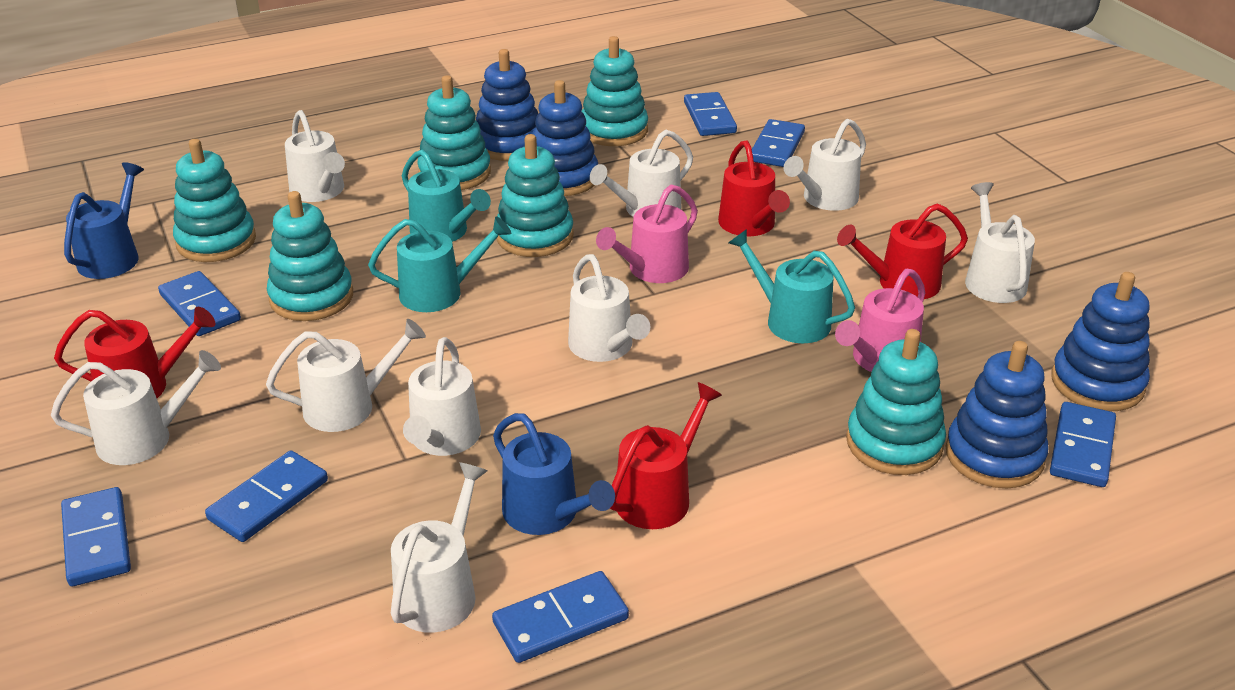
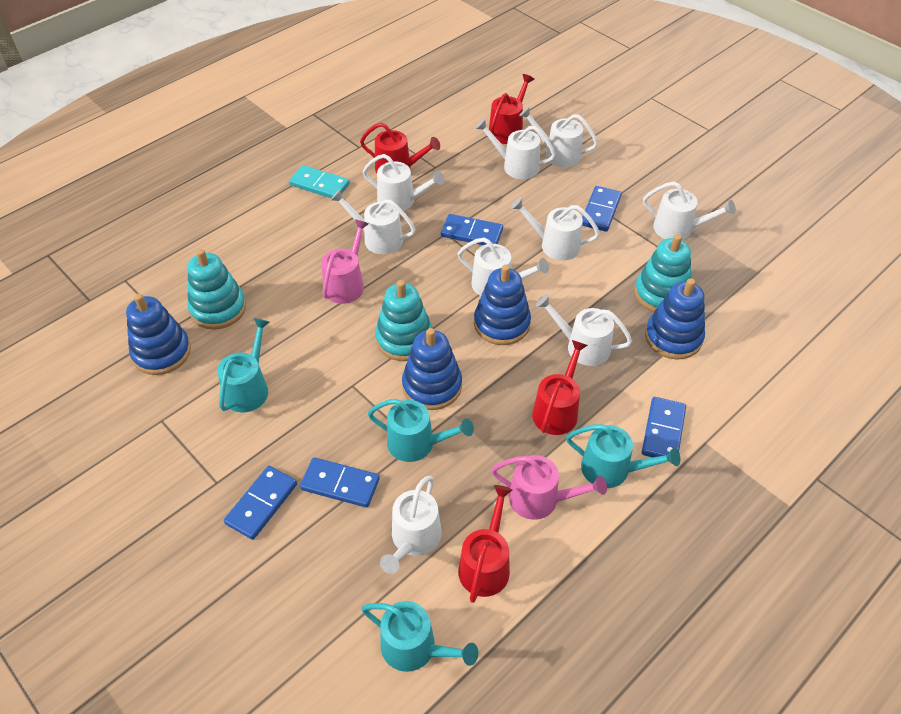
blue domino: 7 -> 5
blue watering can: 2 -> 0
turquoise domino: 0 -> 1
turquoise stacking toy: 6 -> 3
turquoise watering can: 3 -> 4

